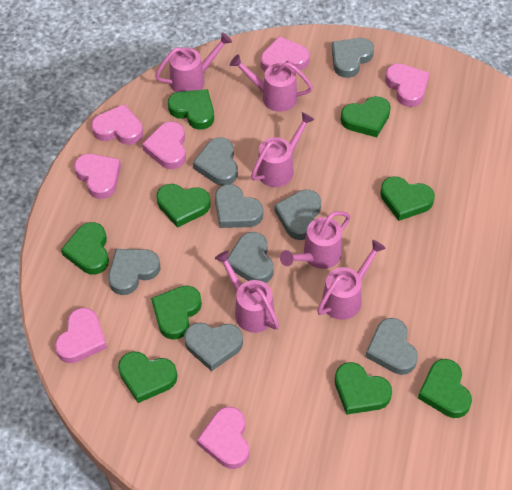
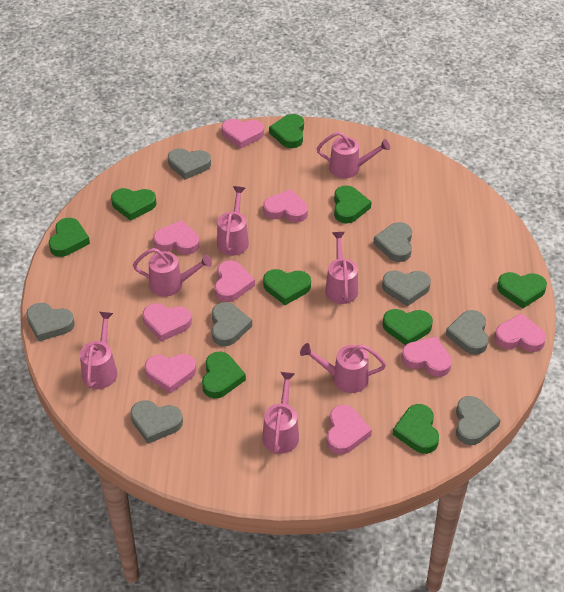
pink heart: 7 -> 9
pink watering can: 6 -> 7

